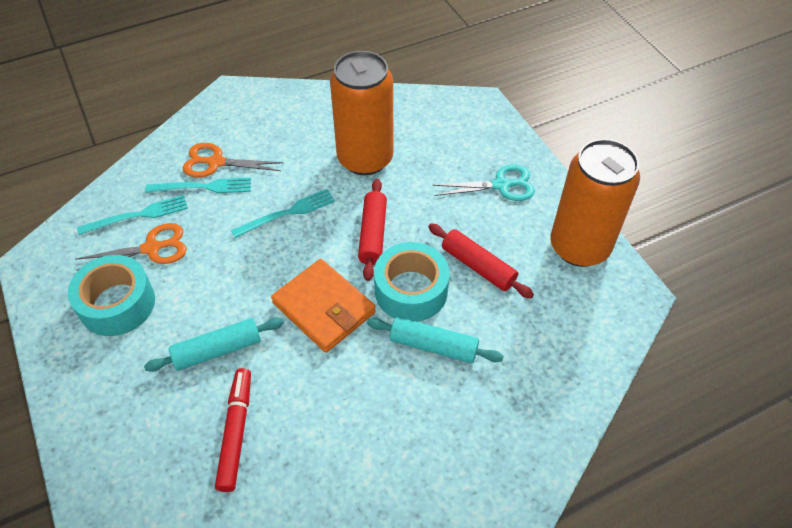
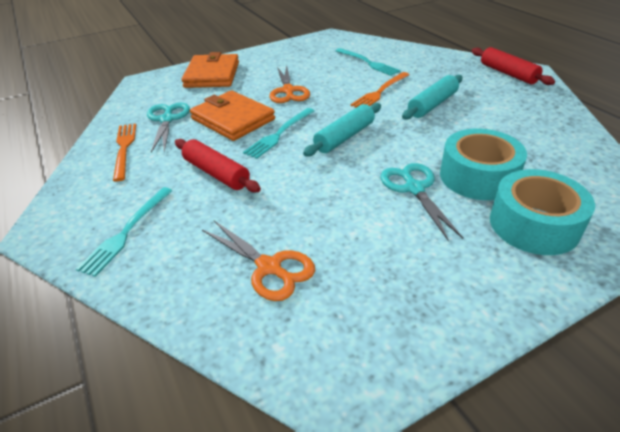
orange can: 2 -> 0
orange fork: 0 -> 2
orange wallet: 1 -> 2
red marker: 1 -> 0
turquoise scissors: 1 -> 2

